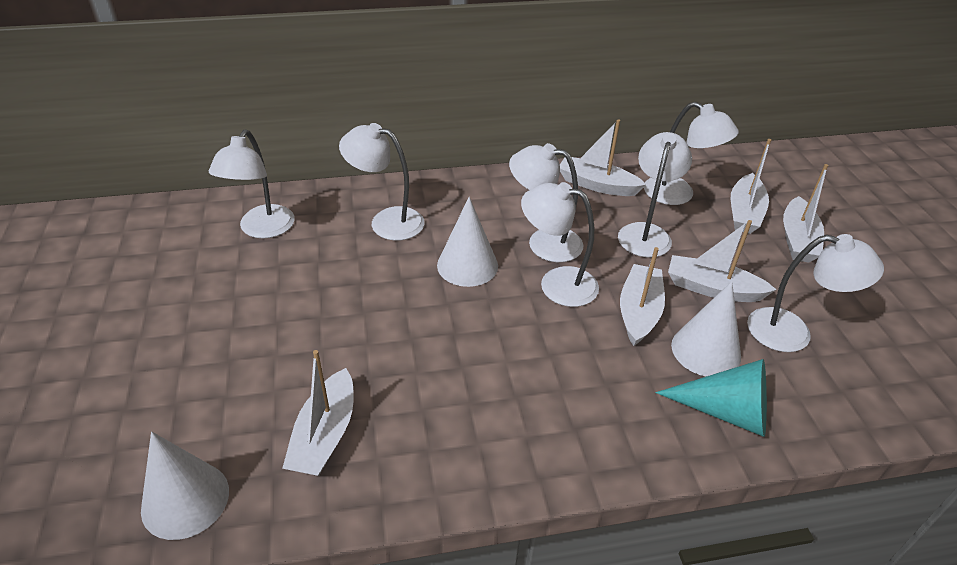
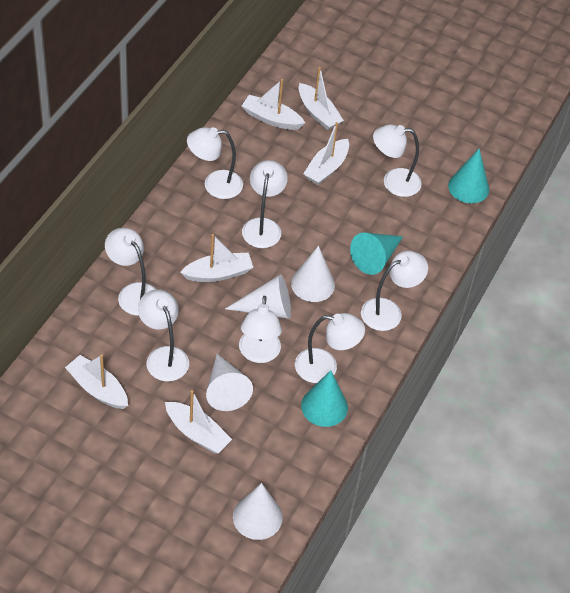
turquoise cone: 1 -> 3
white cone: 3 -> 4
white lamp: 7 -> 8

